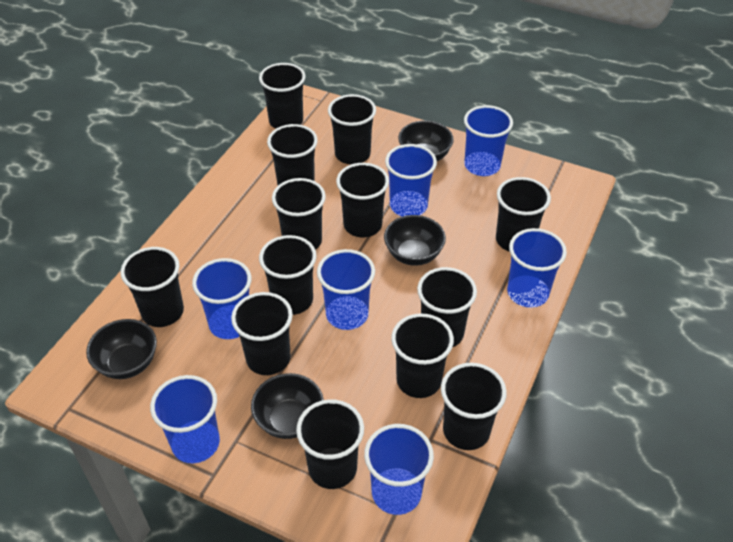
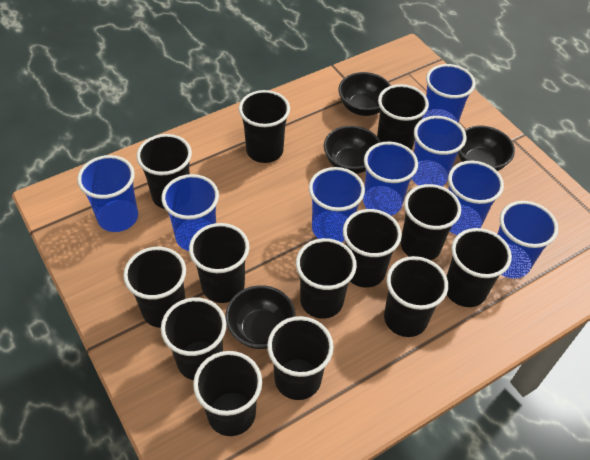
blue cup: 7 -> 8

